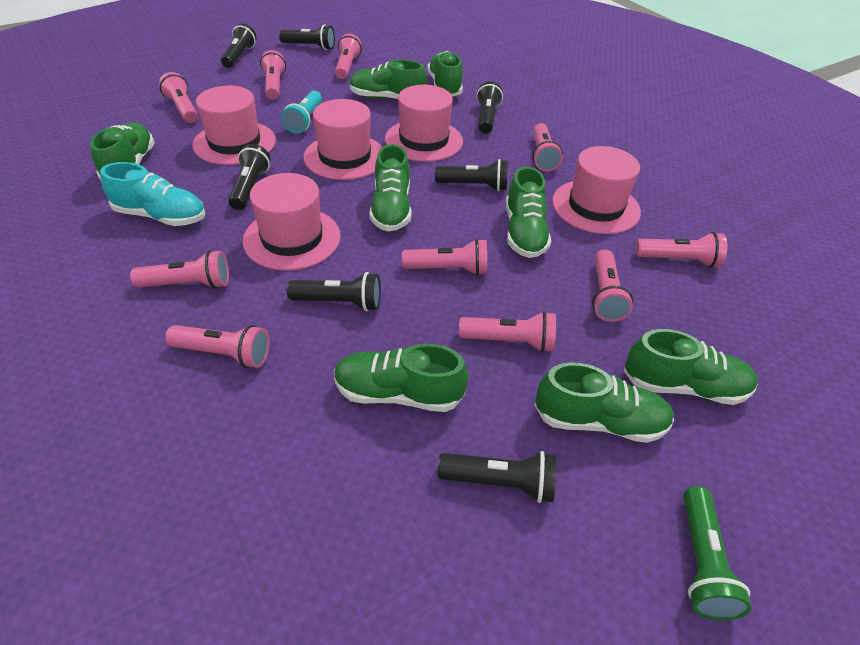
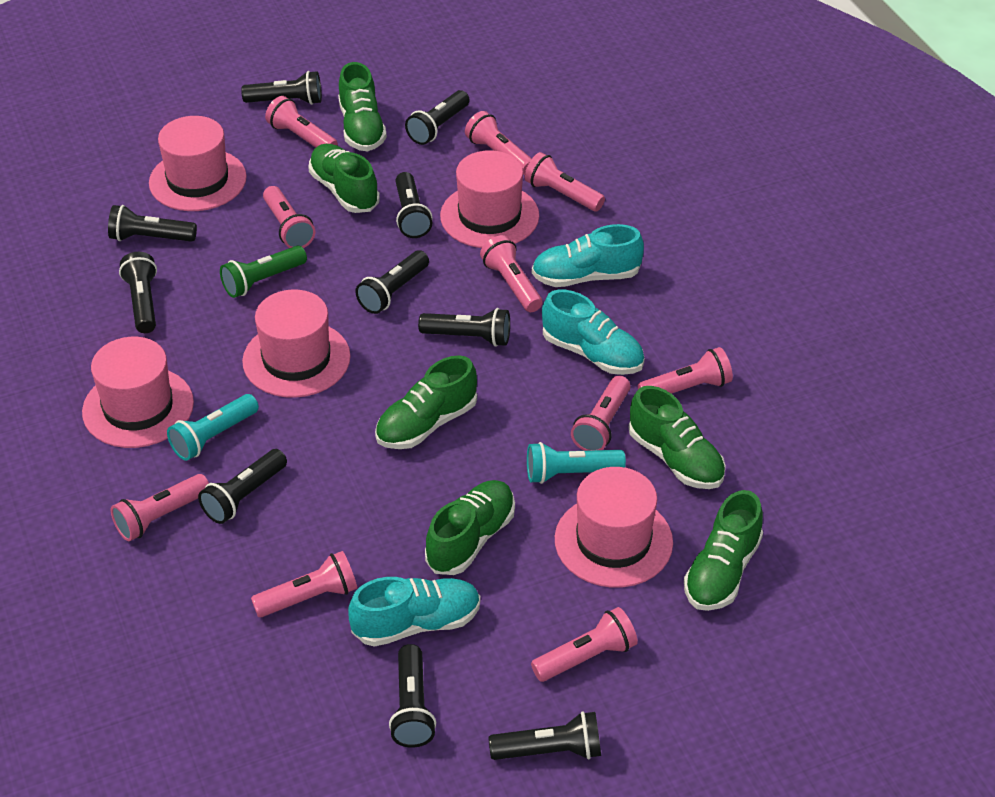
black flashlight: 7 -> 10
green shoe: 8 -> 6
turquoise flashlight: 1 -> 2
turquoise shoe: 1 -> 3

